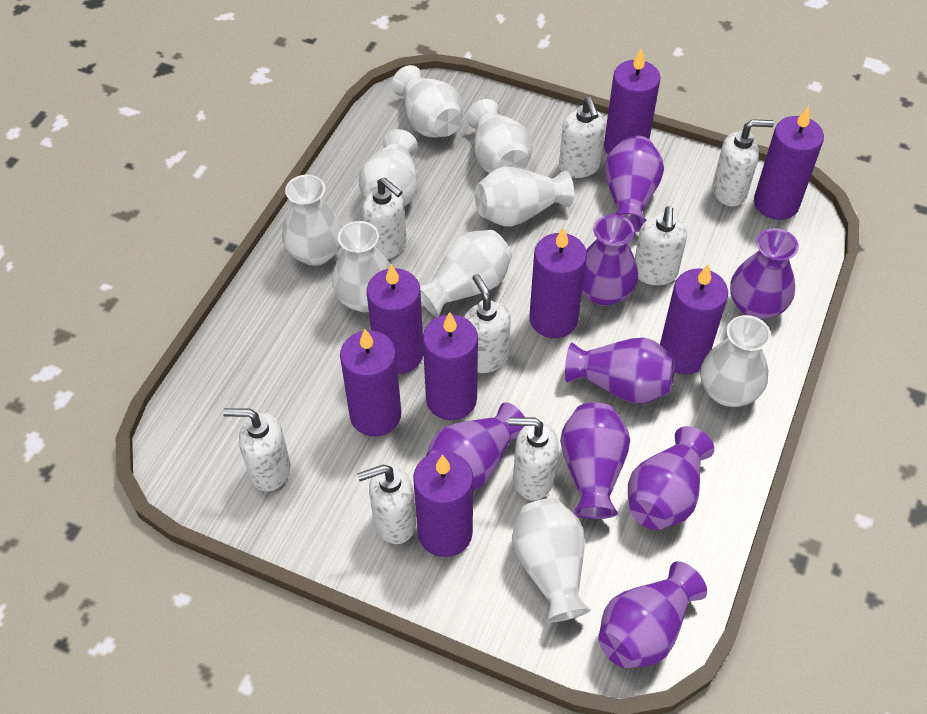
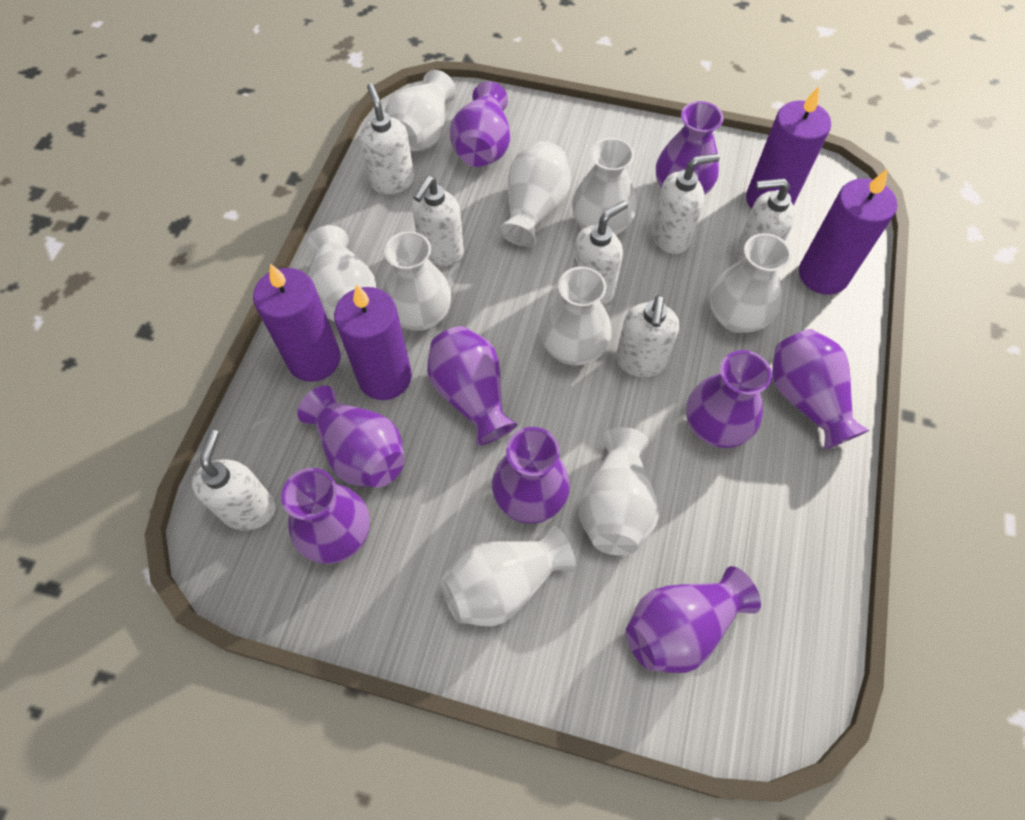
purple candle: 8 -> 4
purple vase: 8 -> 9
white soap dispenser: 8 -> 7

